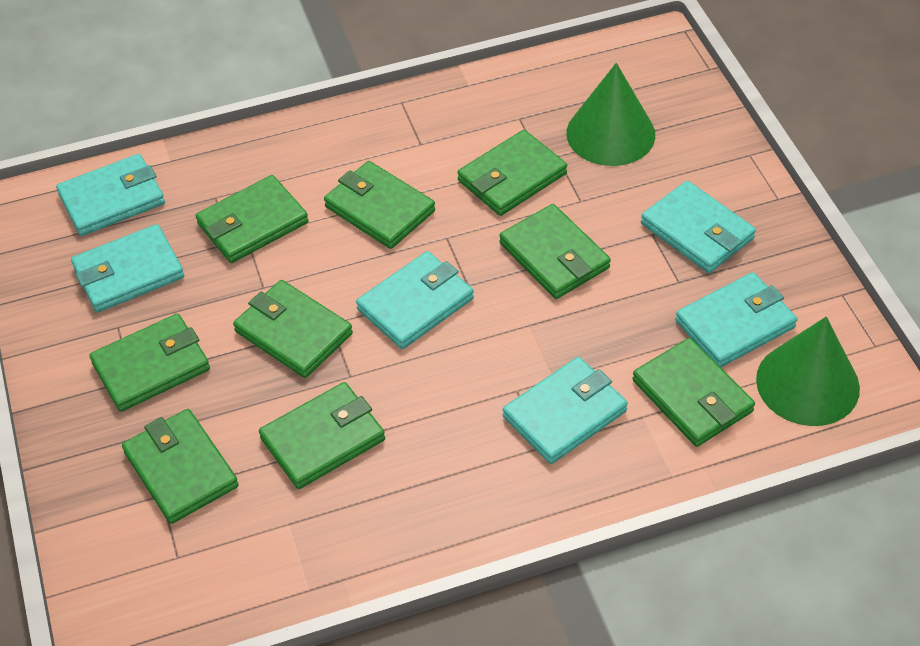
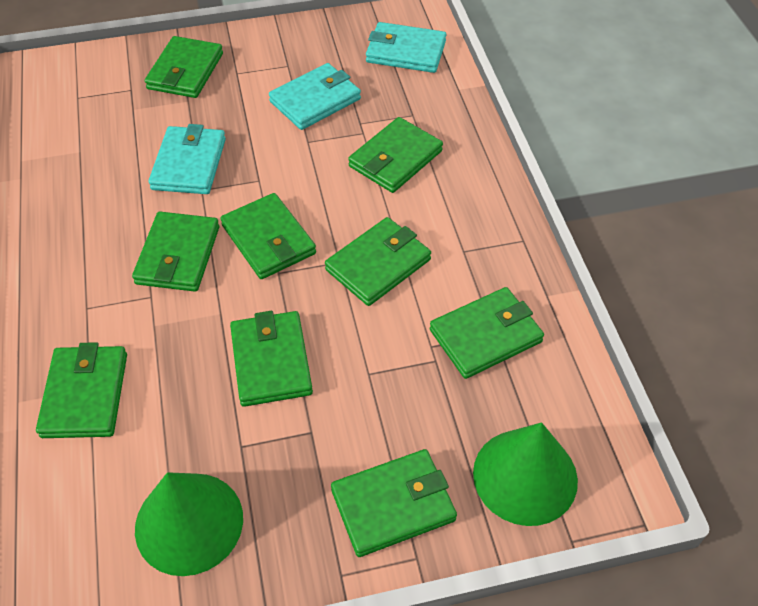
turquoise wallet: 6 -> 3

